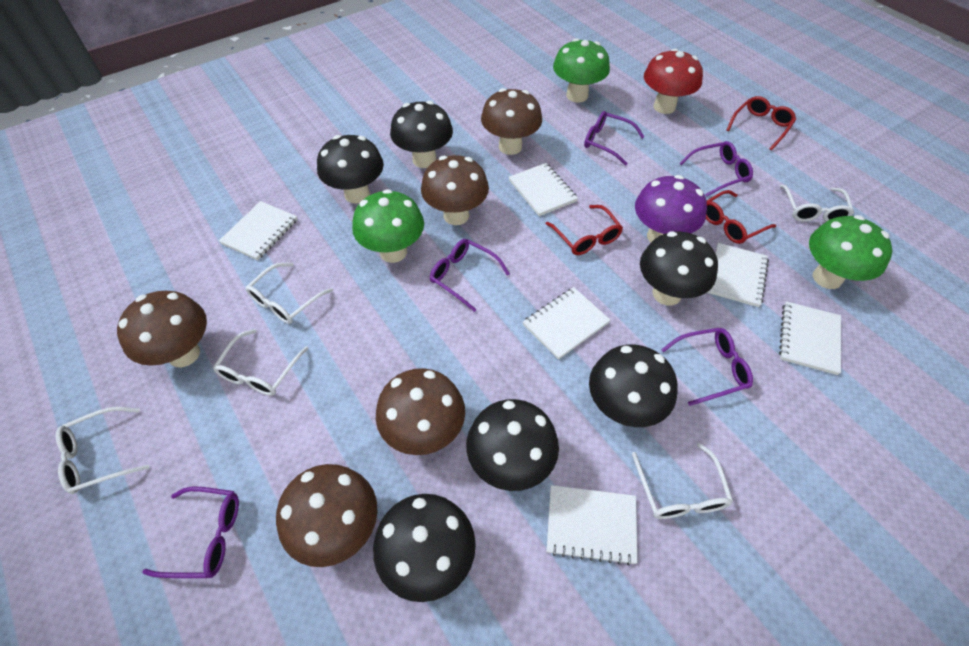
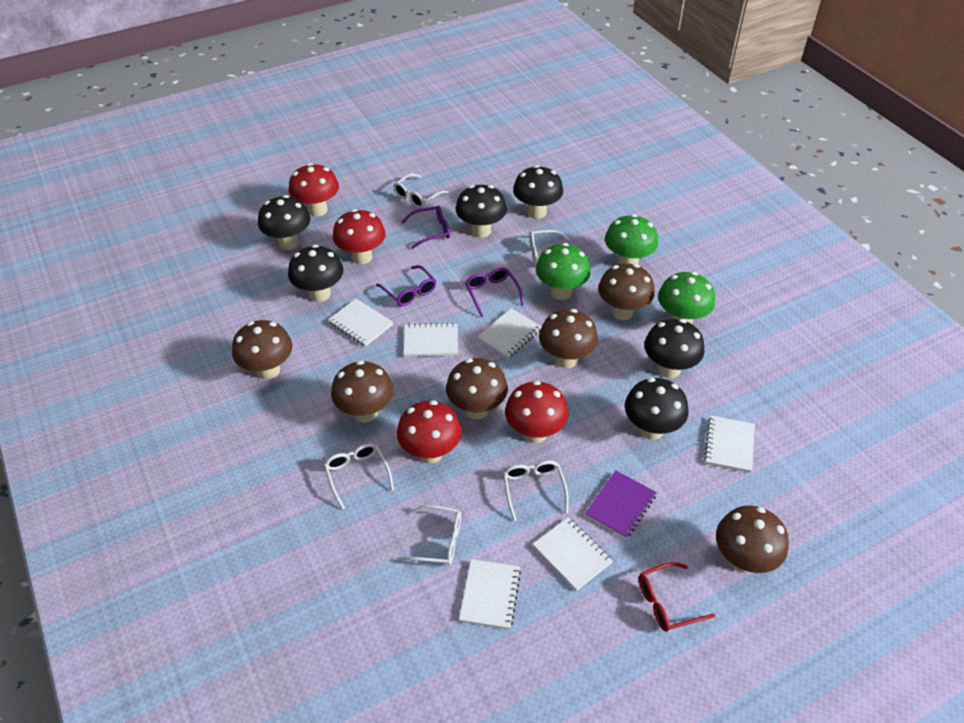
brown mushroom: 5 -> 6
purple glasses: 5 -> 3
purple mushroom: 1 -> 0
purple notebook: 0 -> 1
red glasses: 3 -> 1
red mushroom: 1 -> 4

